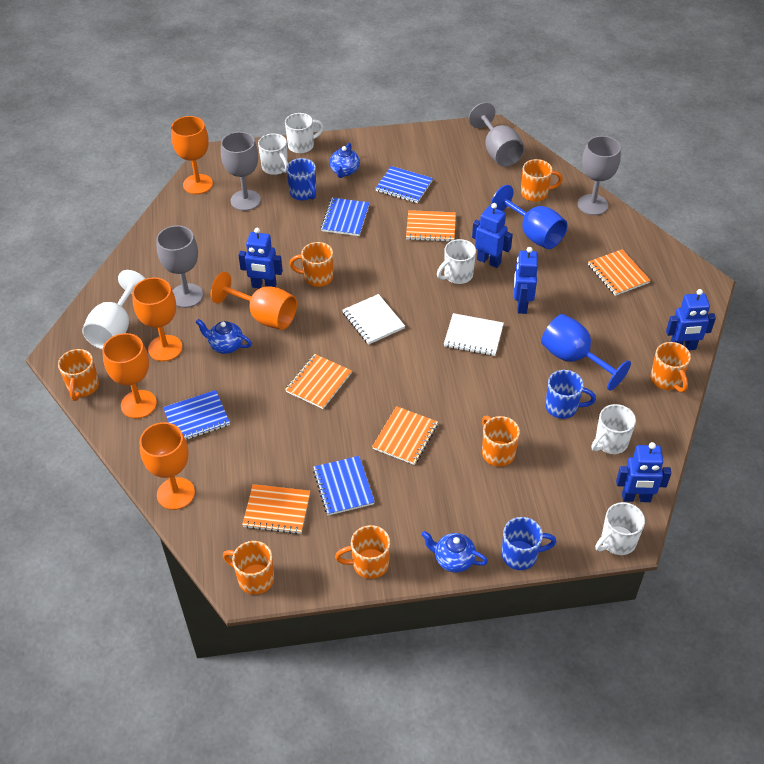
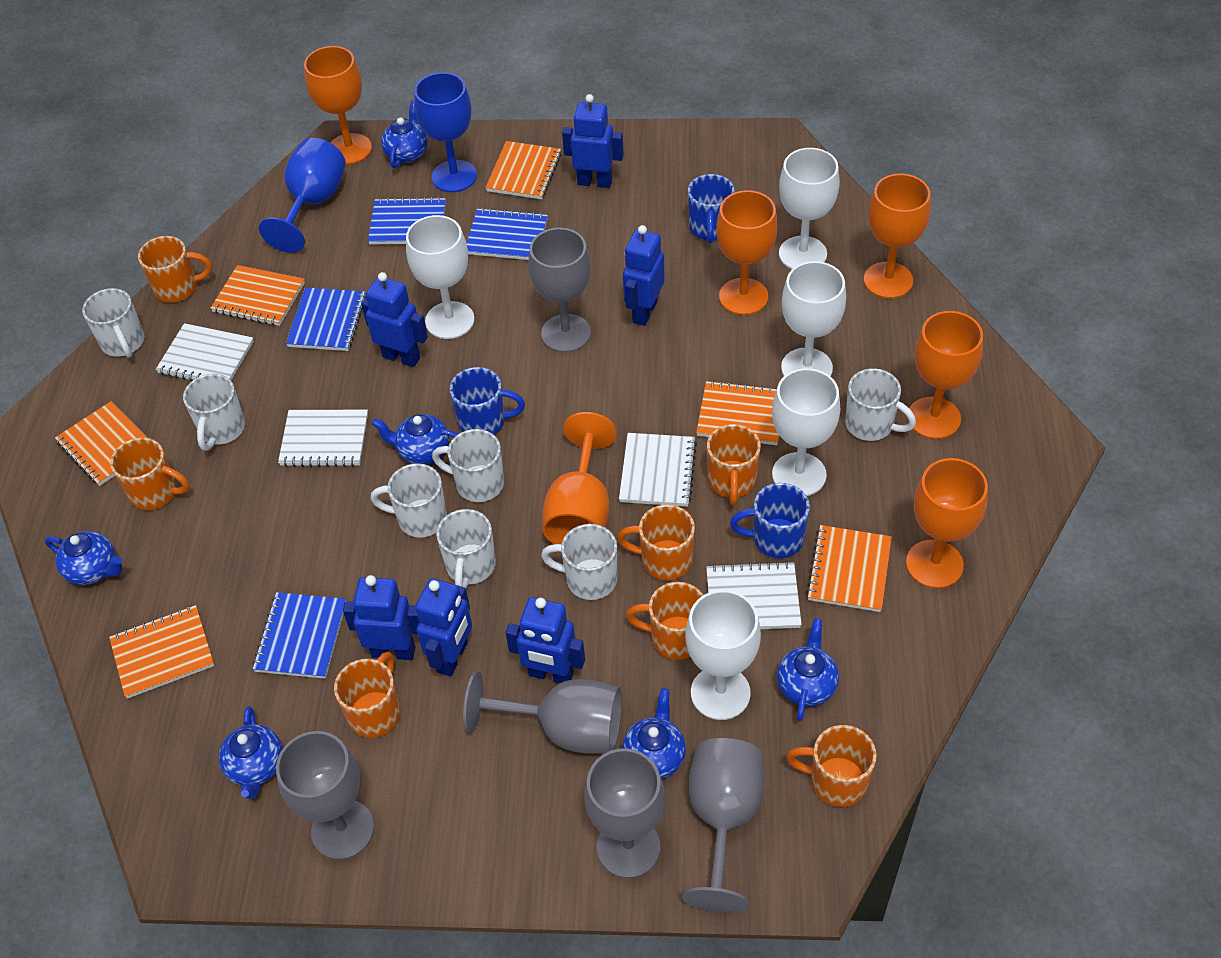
blue robot: 5 -> 6
blue teapot: 3 -> 6
grey goblet: 4 -> 5
orange goblet: 5 -> 6
orange notebook: 5 -> 6
white goblet: 1 -> 5
white mug: 5 -> 7
white notebook: 2 -> 4

